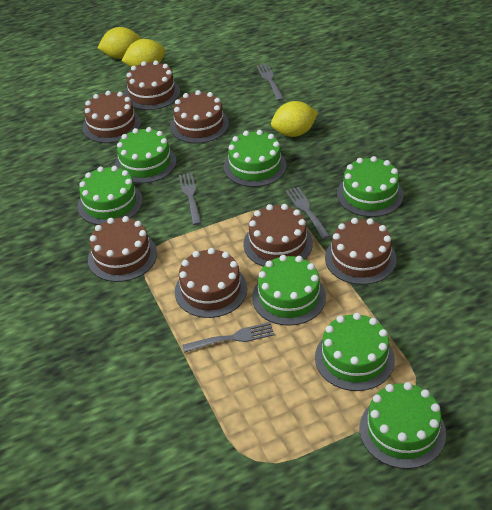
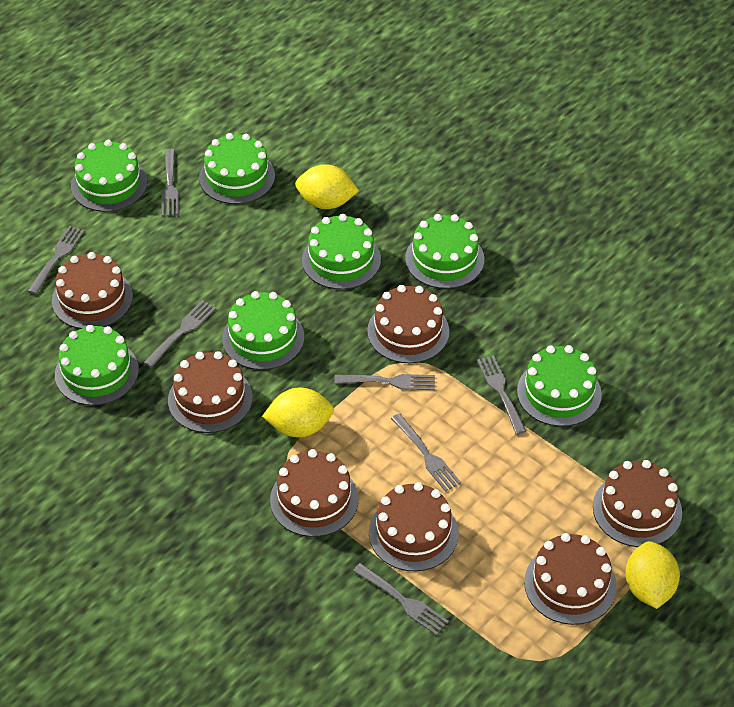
grey fork: 4 -> 7

